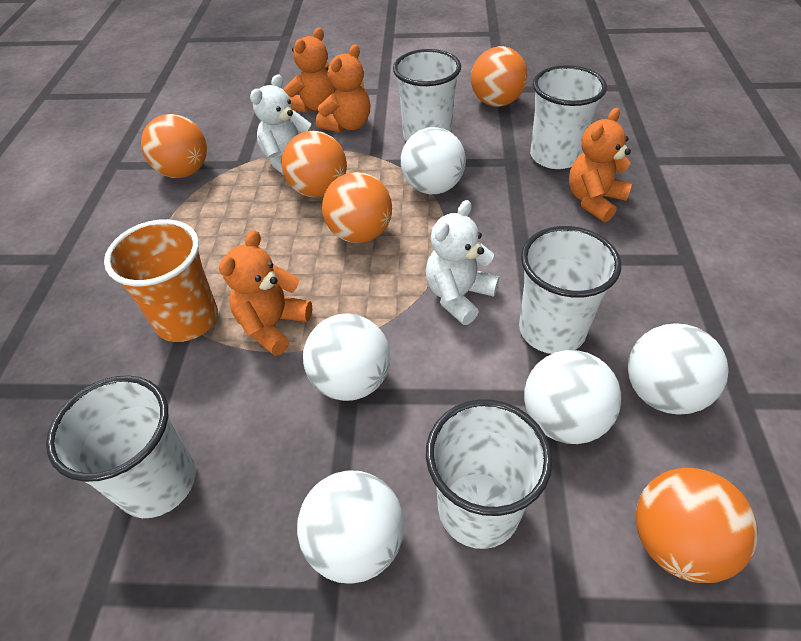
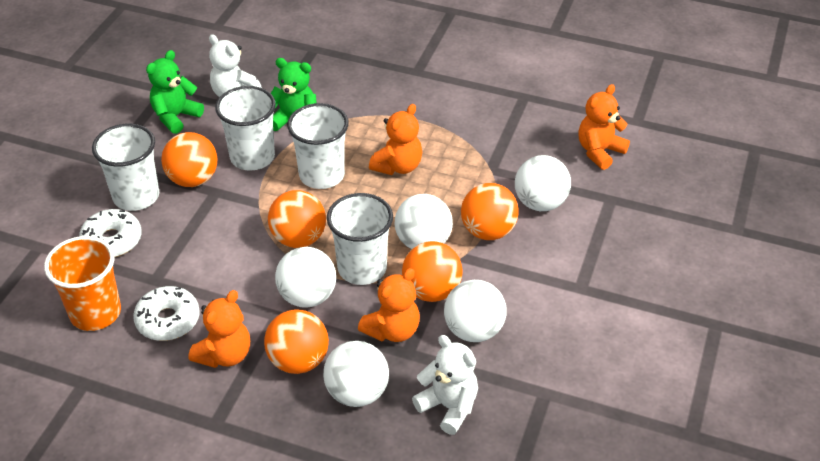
green teddy bear: 0 -> 2
white cup: 5 -> 4
white donut: 0 -> 2

